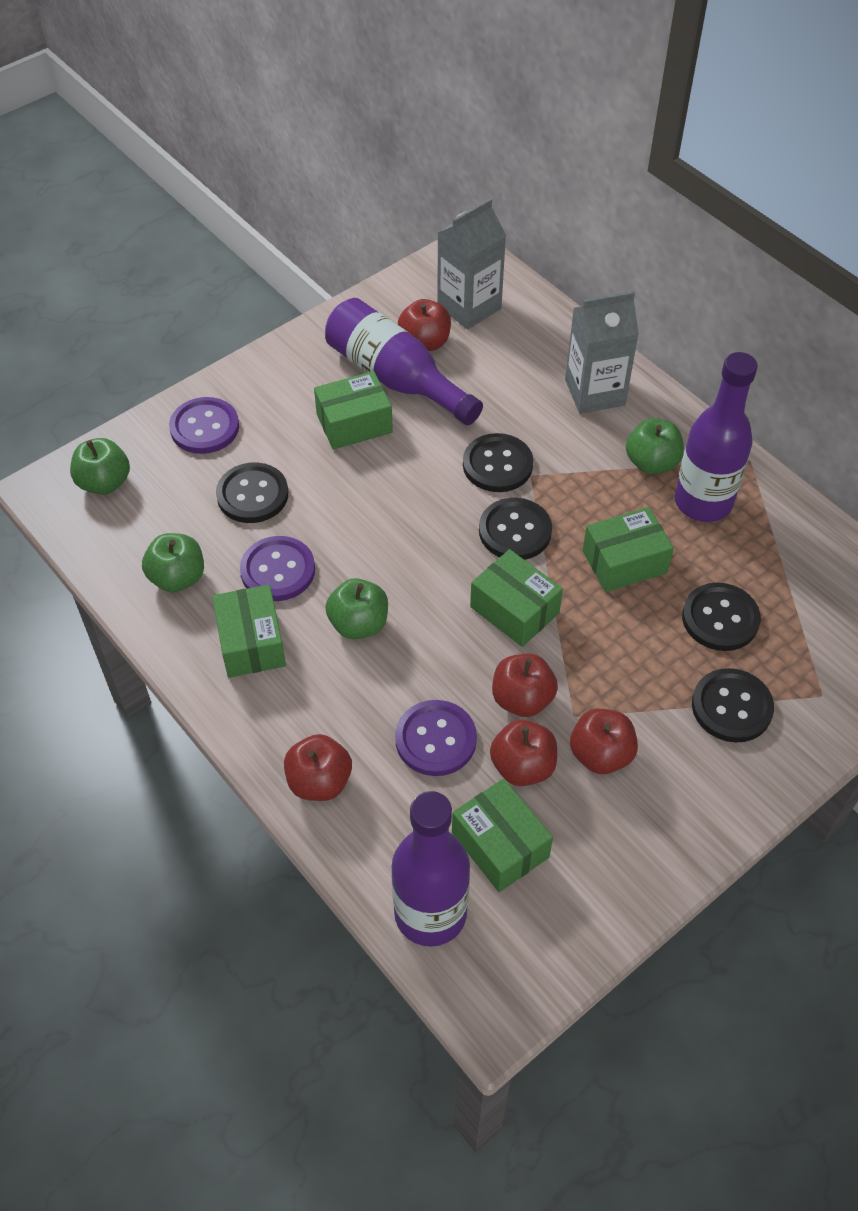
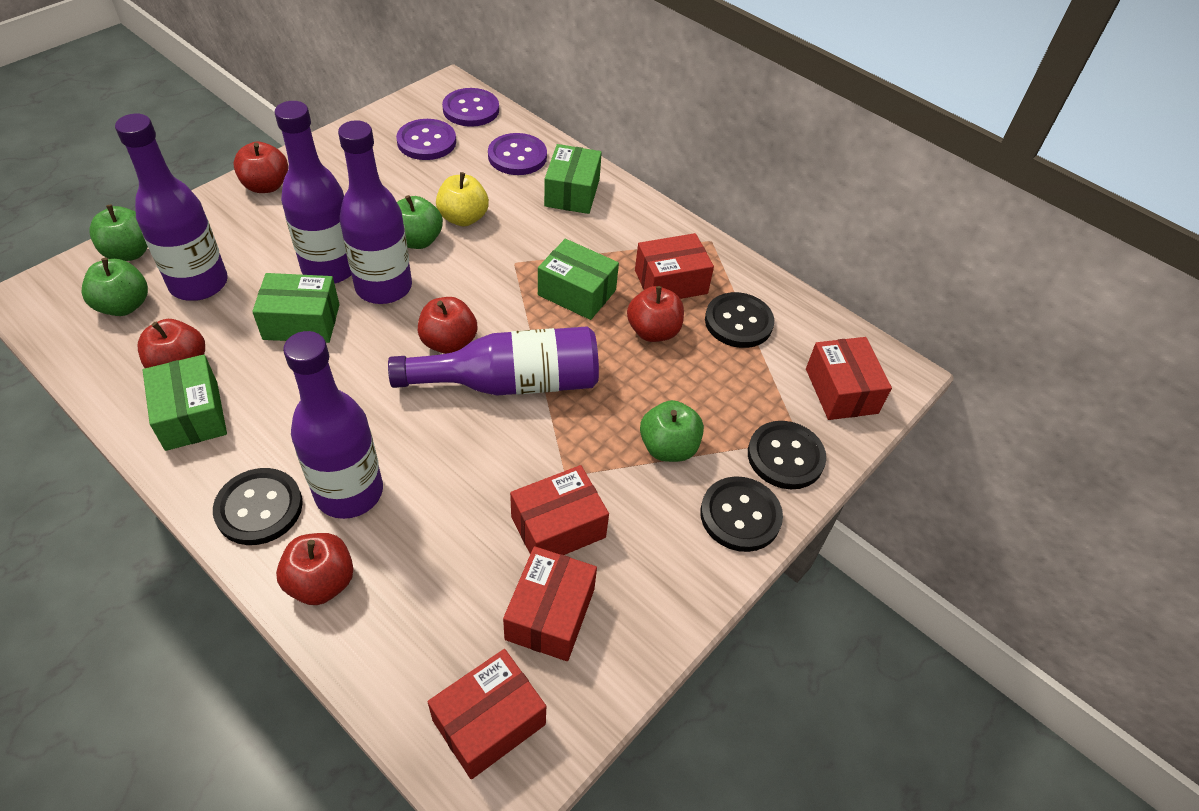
black button: 5 -> 4
green box: 5 -> 4
grey carton: 2 -> 0
purple bottle: 3 -> 5
red box: 0 -> 5
yellow apple: 0 -> 1

